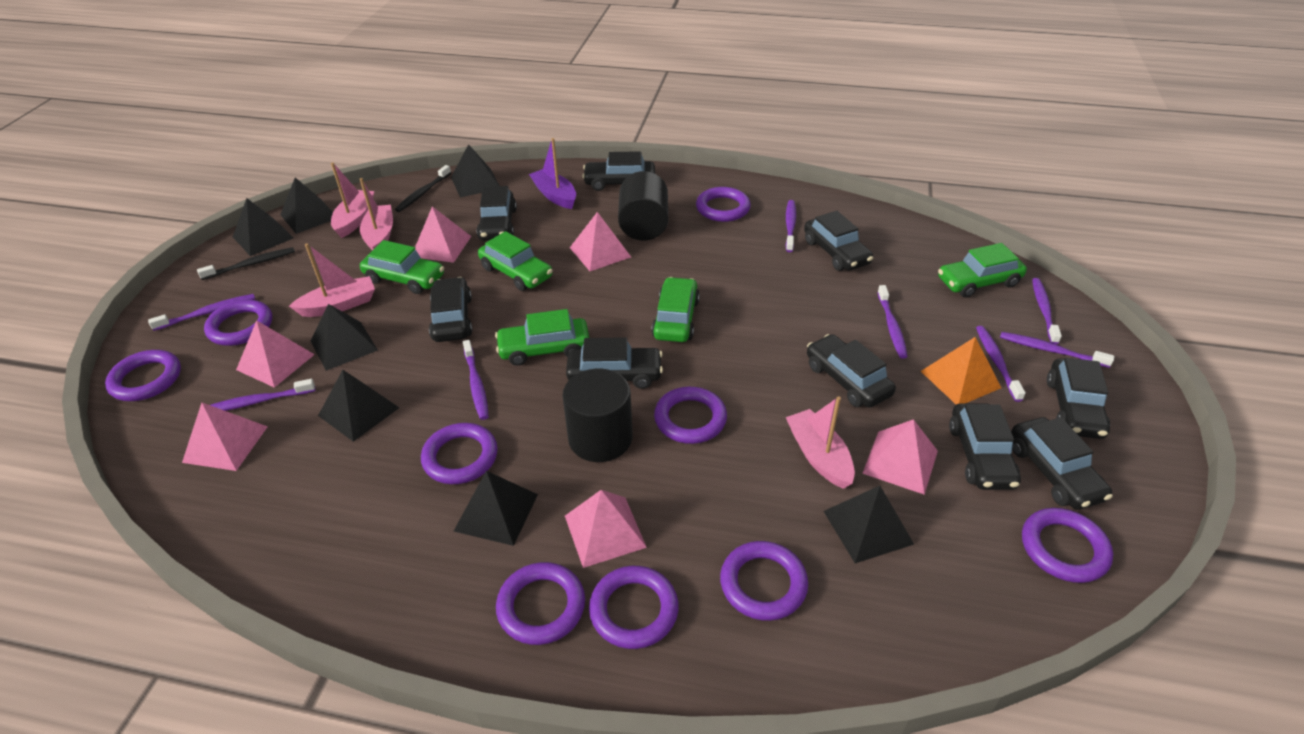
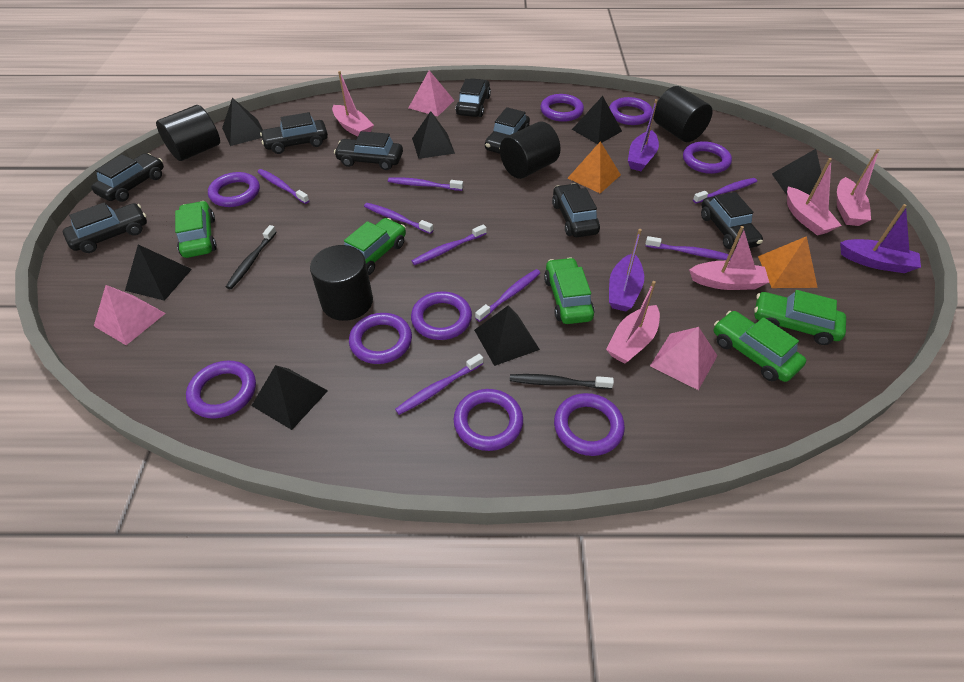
black car: 9 -> 8
black cylinder: 2 -> 4
orange pyramid: 1 -> 2
pink boat: 4 -> 5
pink pyramid: 6 -> 3
purple boat: 1 -> 3

